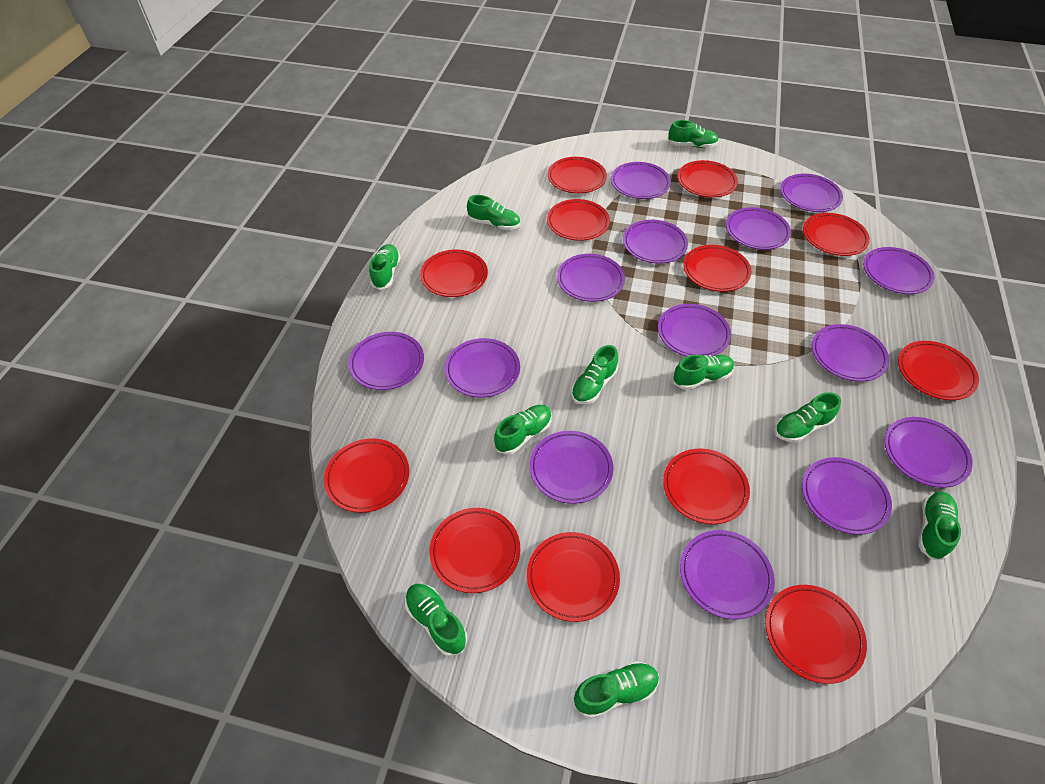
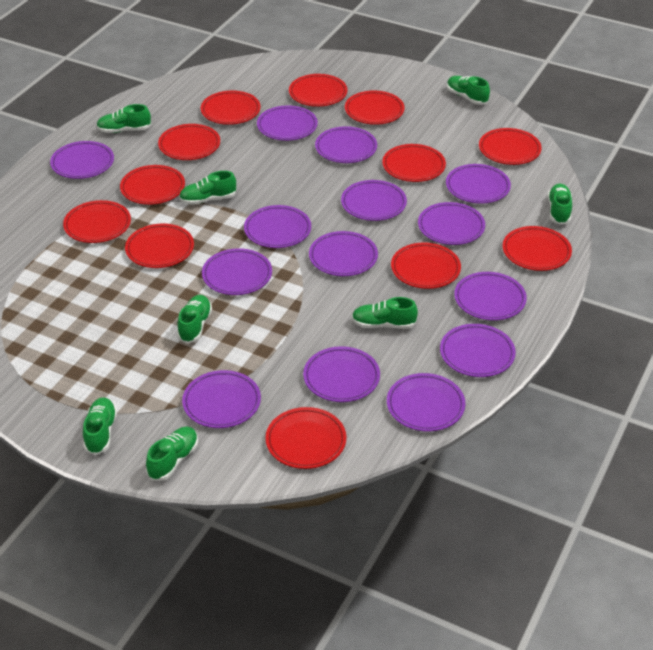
green shoe: 10 -> 8

